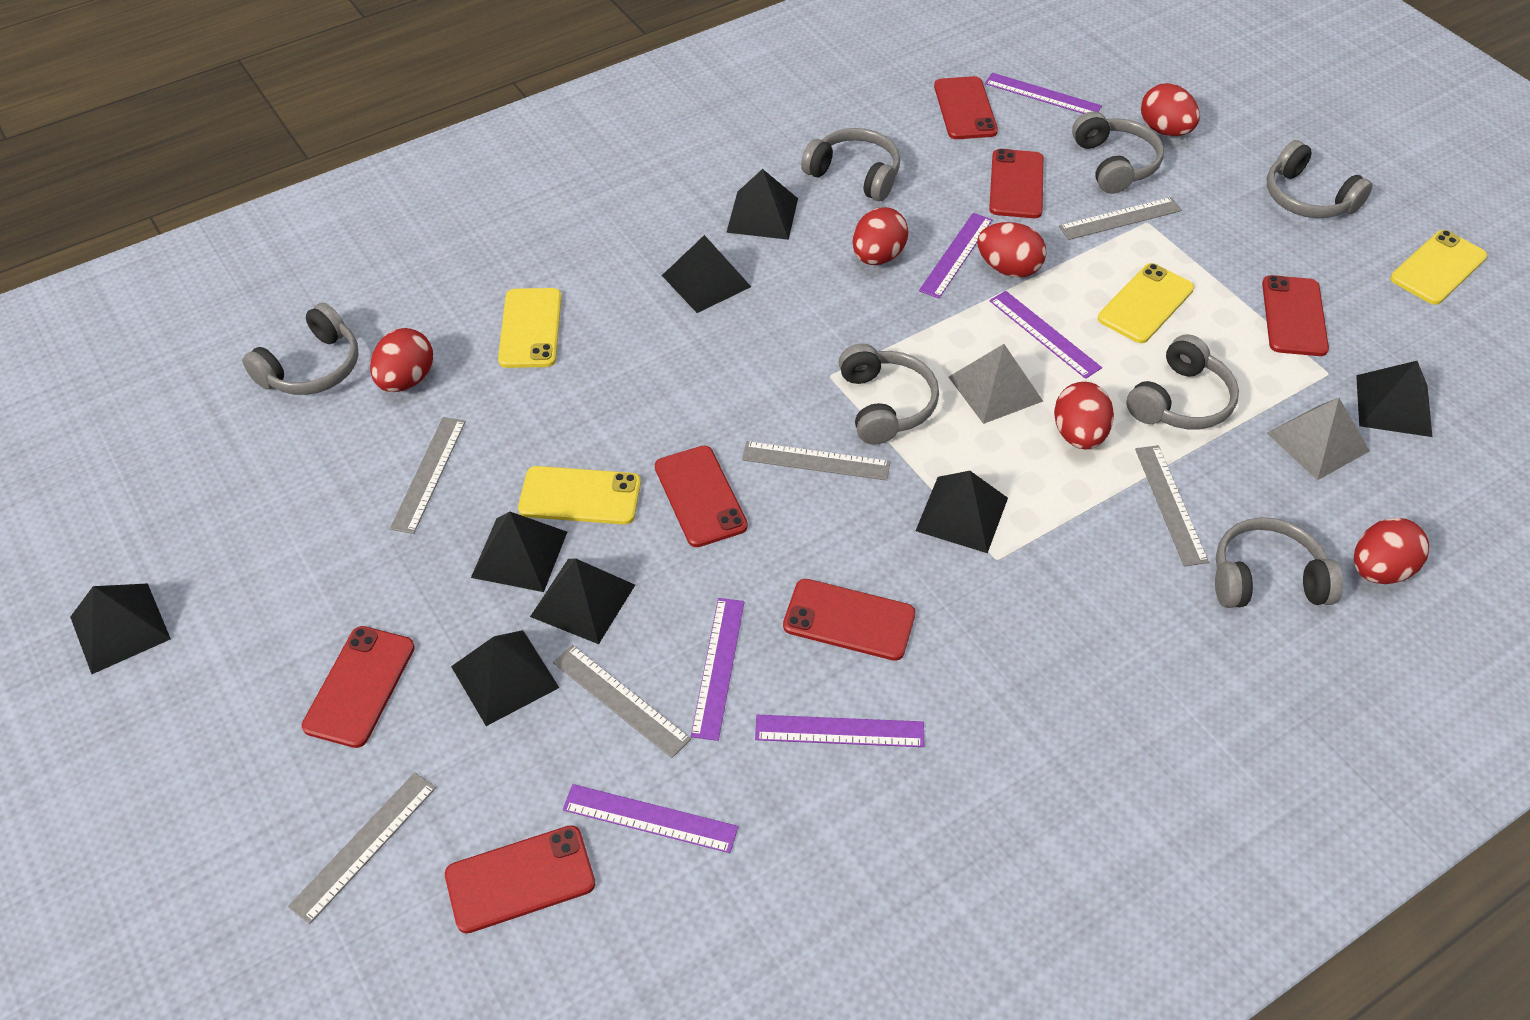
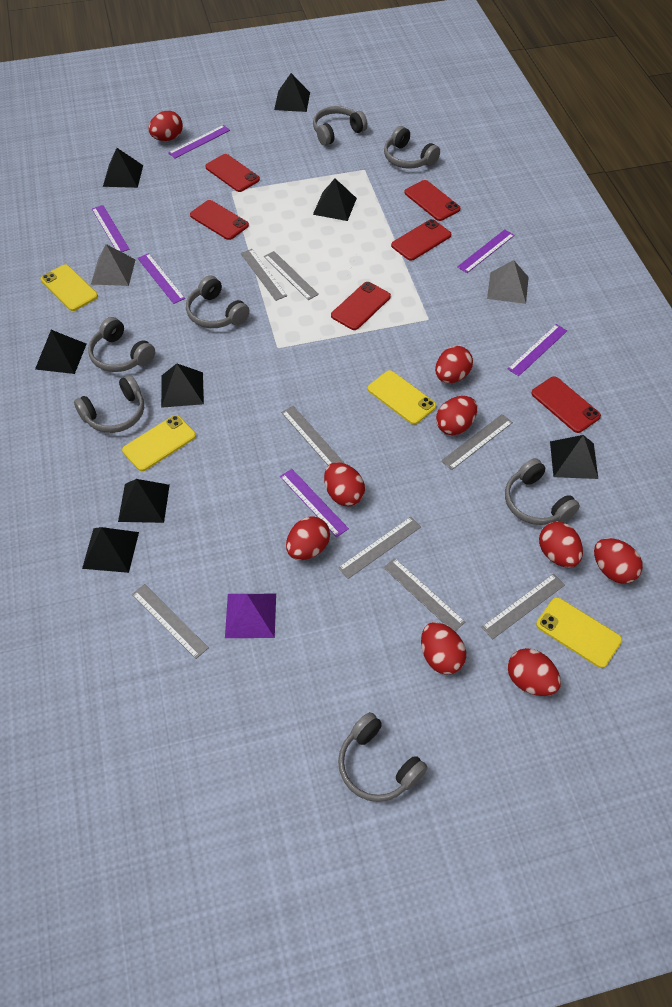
grey ruler: 6 -> 8
purple pyramid: 0 -> 1
red egg: 6 -> 9
red phone: 7 -> 6

